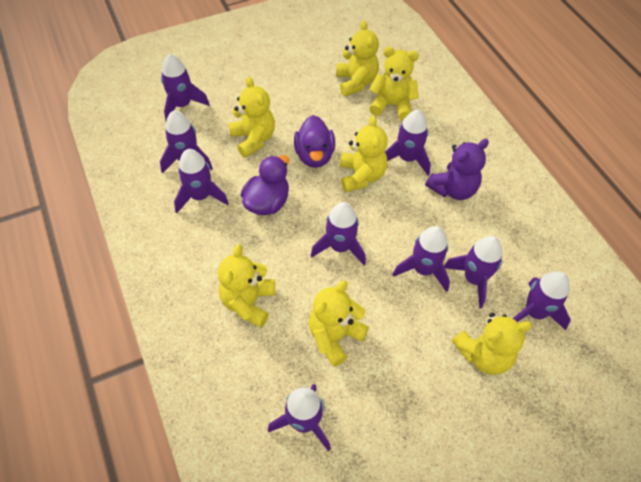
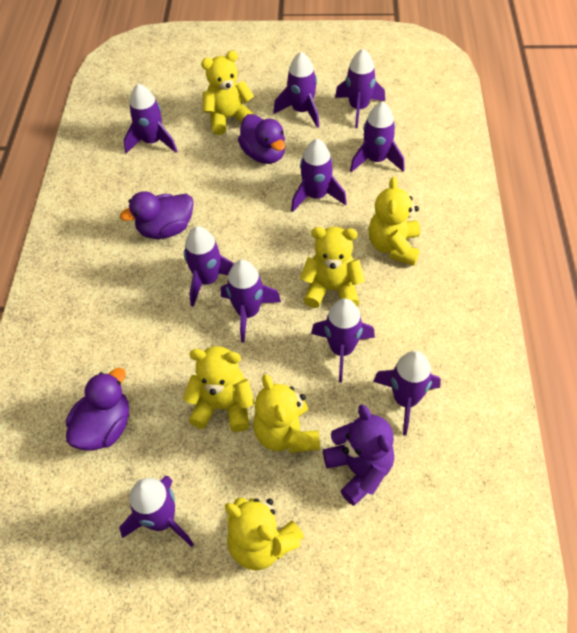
purple duck: 2 -> 3
purple rocket: 9 -> 10
yellow teddy bear: 7 -> 6

